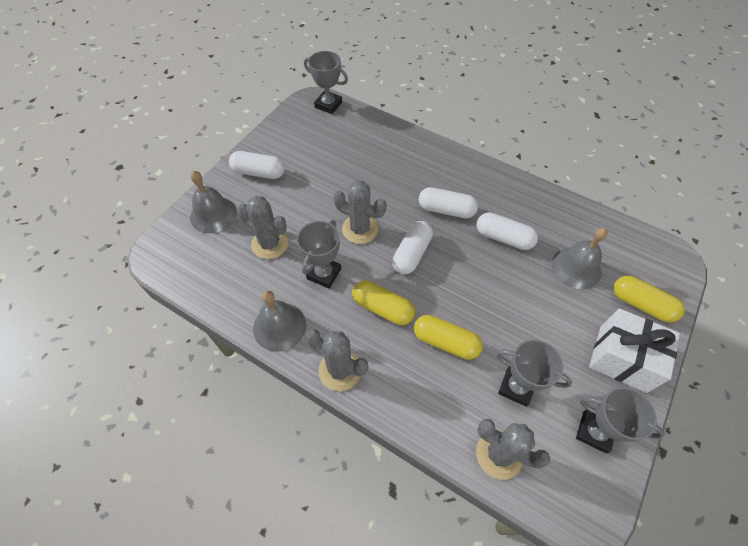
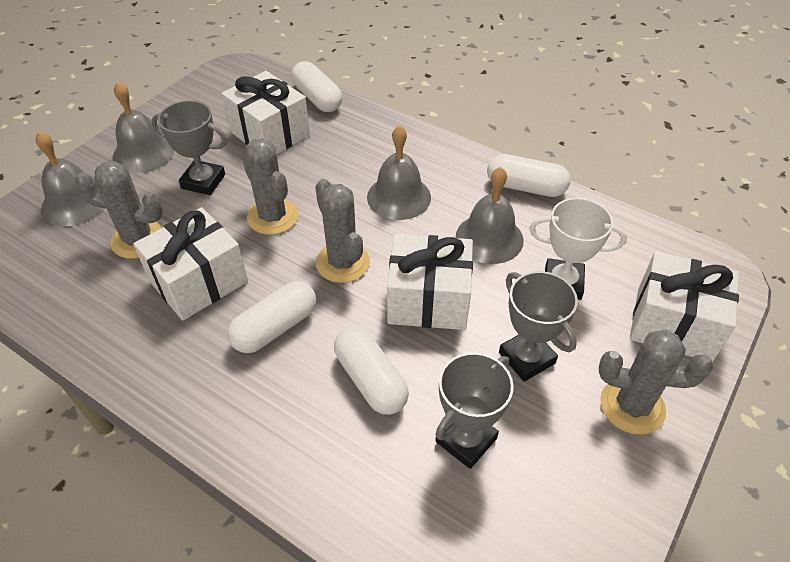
grey bell: 3 -> 4
grey trophy: 4 -> 3
white gift: 1 -> 4
white trophy: 0 -> 1
yellow capsule: 3 -> 0

